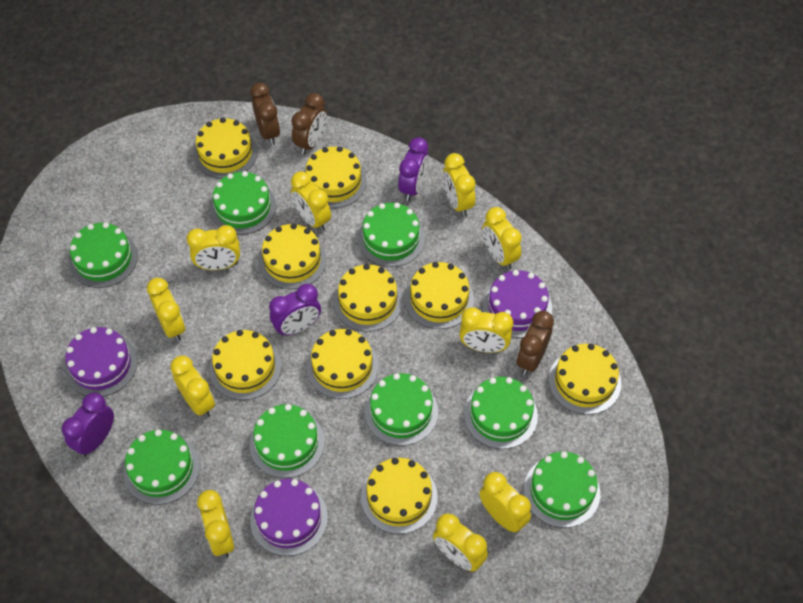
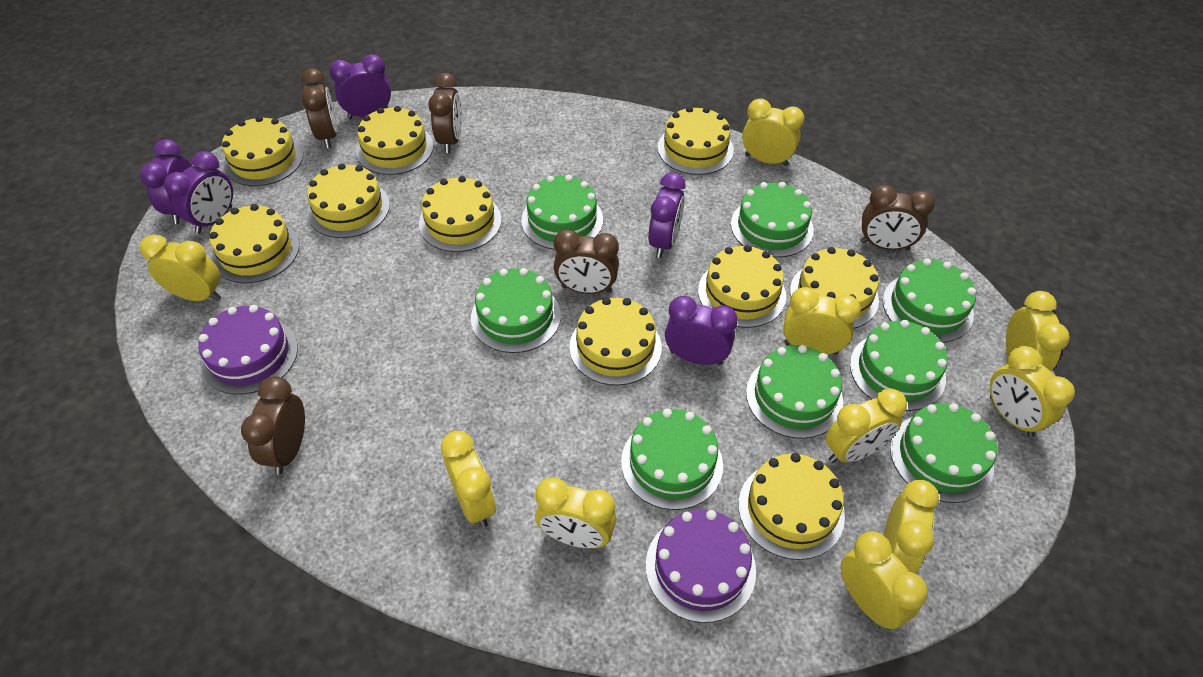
brown clock: 3 -> 5
purple cake: 3 -> 2
purple clock: 3 -> 5
yellow cake: 9 -> 10

